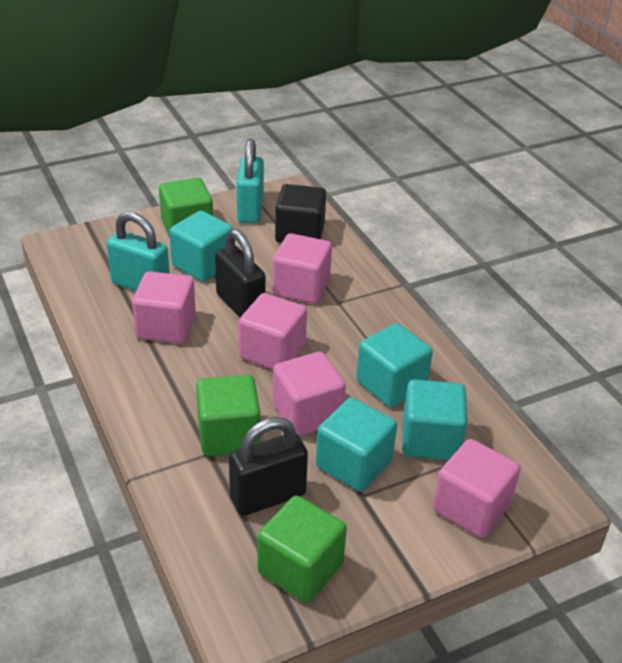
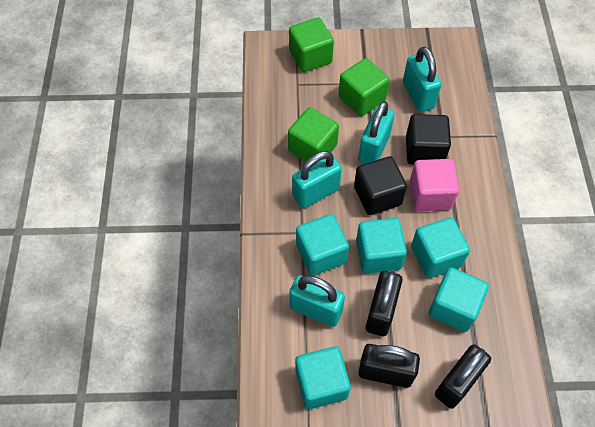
black cube: 1 -> 2
black padlock: 2 -> 3
pink cube: 5 -> 1
turquoise cube: 4 -> 5
turquoise padlock: 2 -> 4

